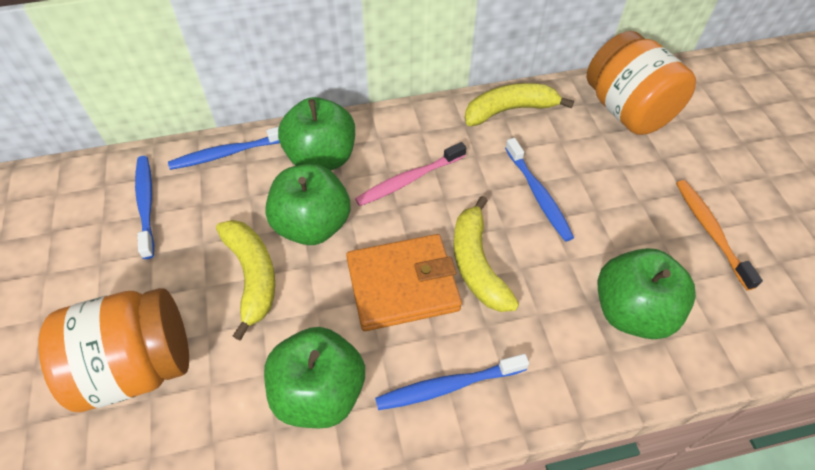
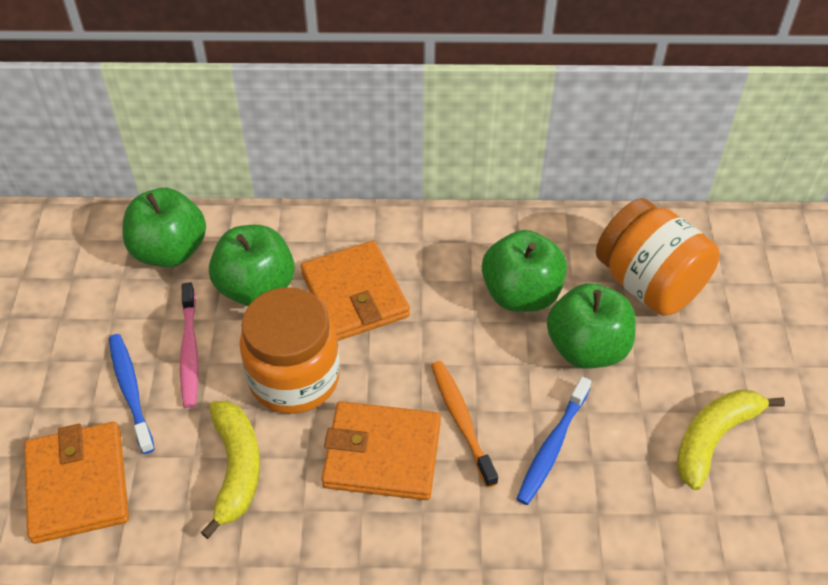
blue toothbrush: 4 -> 2
orange wallet: 1 -> 3
yellow banana: 3 -> 2

